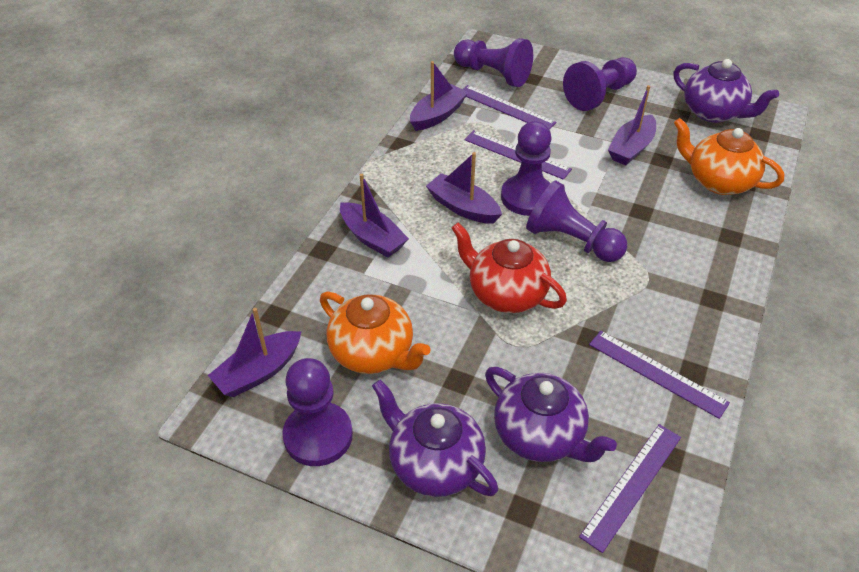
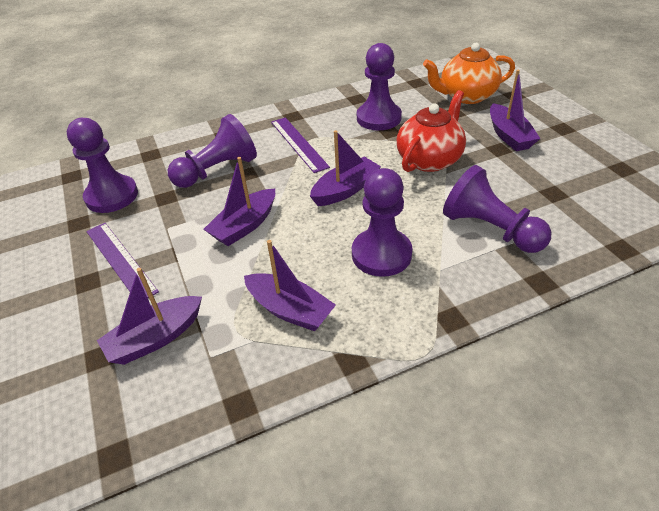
orange teapot: 2 -> 1
purple ruler: 4 -> 2
purple teapot: 3 -> 0

